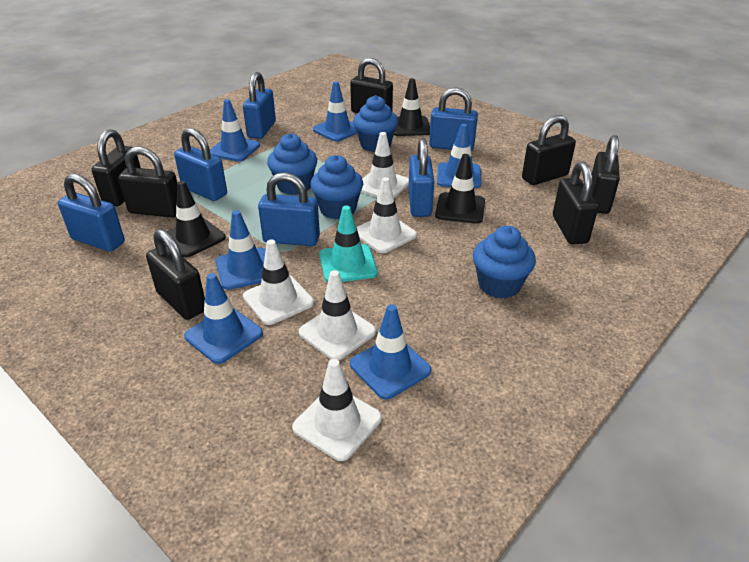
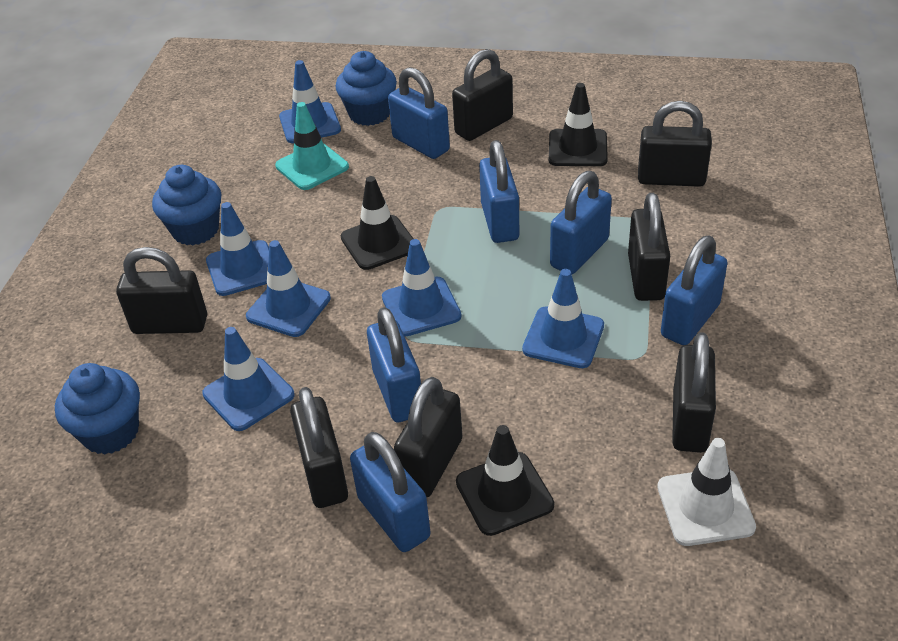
blue cupcake: 4 -> 3
white traffic cone: 5 -> 1

